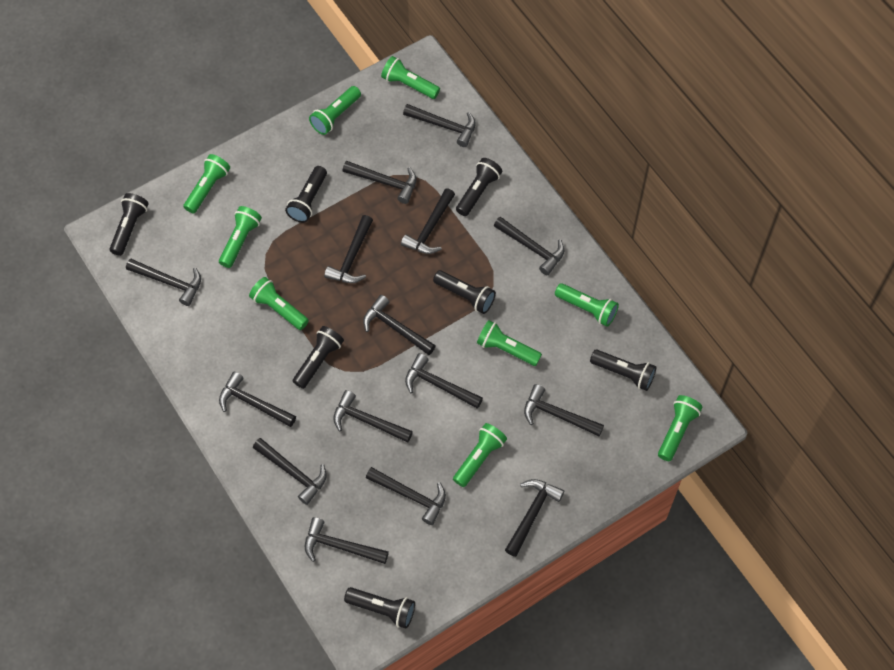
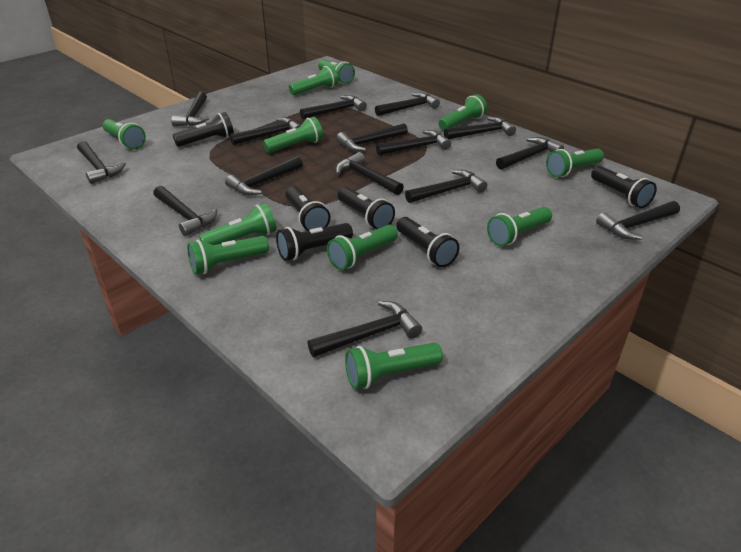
black flashlight: 7 -> 6
green flashlight: 9 -> 11

